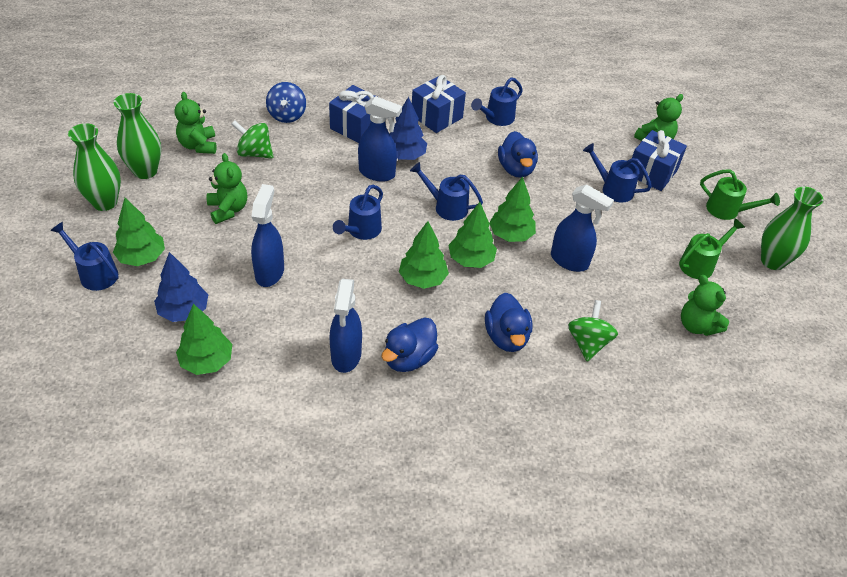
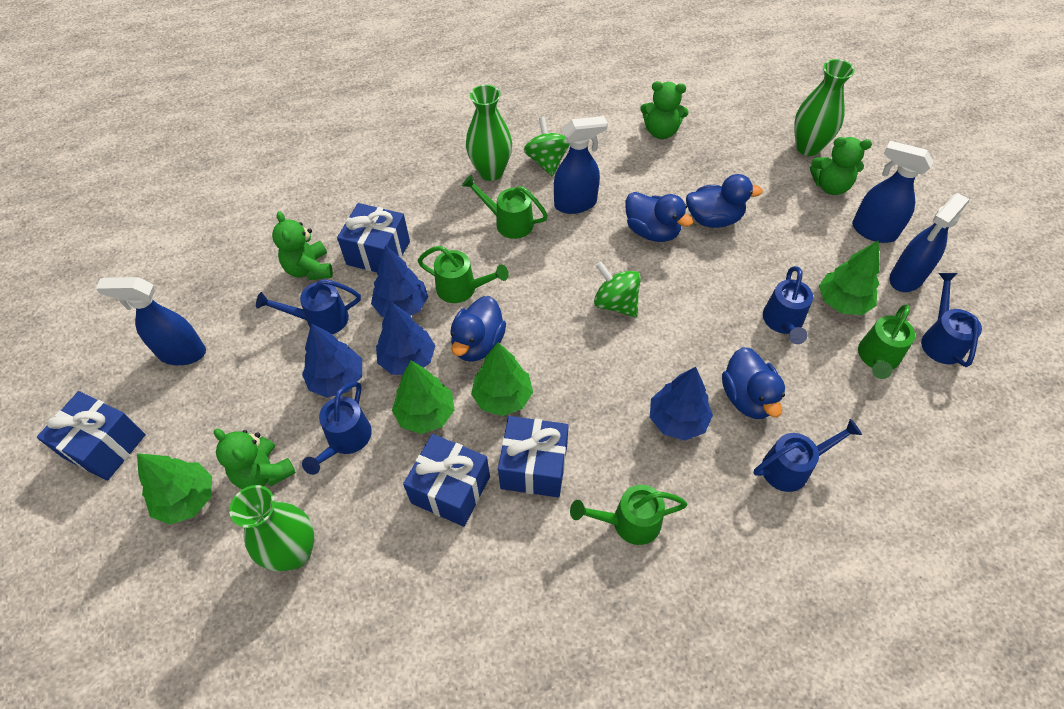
blue duck: 3 -> 4
blue gift: 3 -> 4
blue spinning top: 1 -> 0
blue tree: 2 -> 4
green tree: 5 -> 4
green watering can: 2 -> 4

